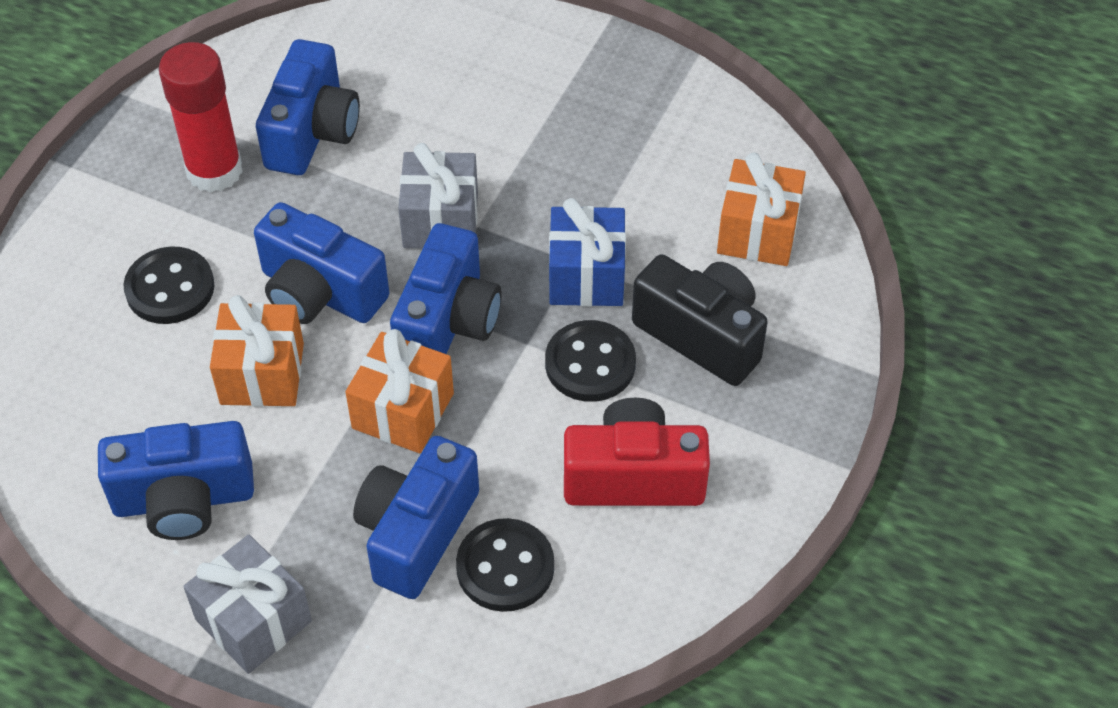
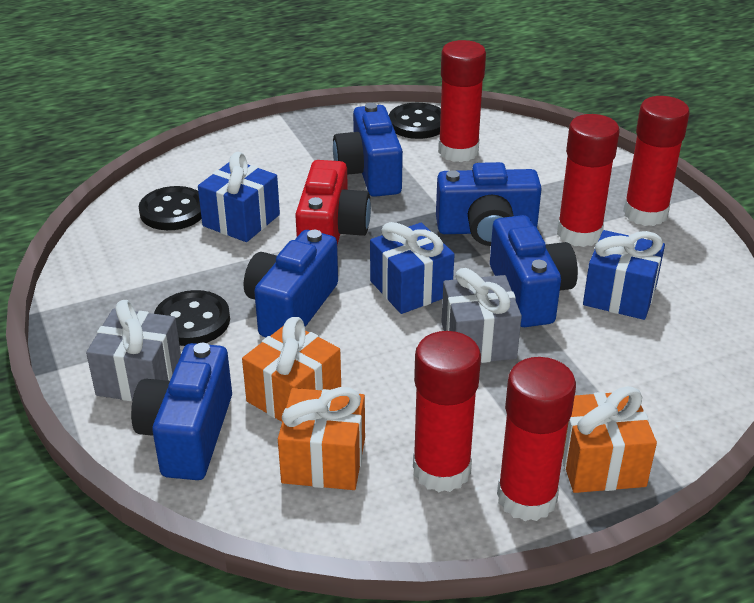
black camera: 1 -> 0
blue gift: 1 -> 3
red glue stick: 1 -> 5

